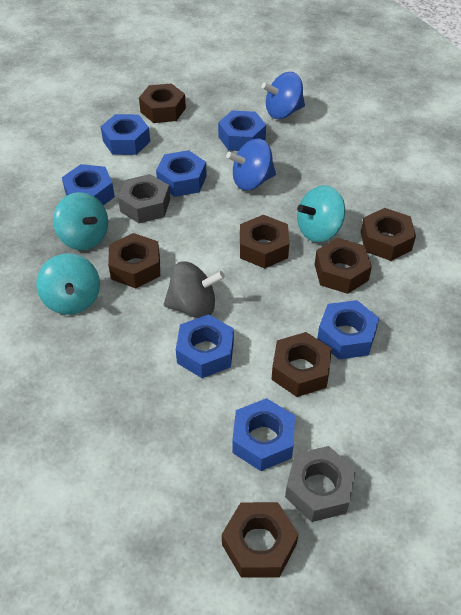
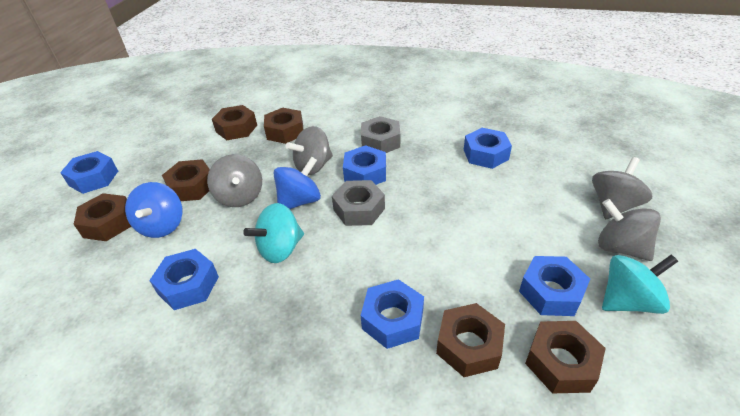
blue nut: 7 -> 6
brown nut: 7 -> 6
grey spinning top: 1 -> 4
turquoise spinning top: 3 -> 2

